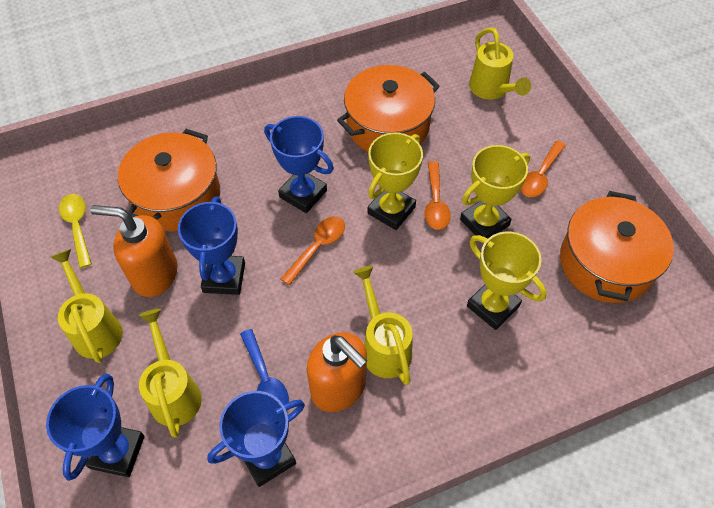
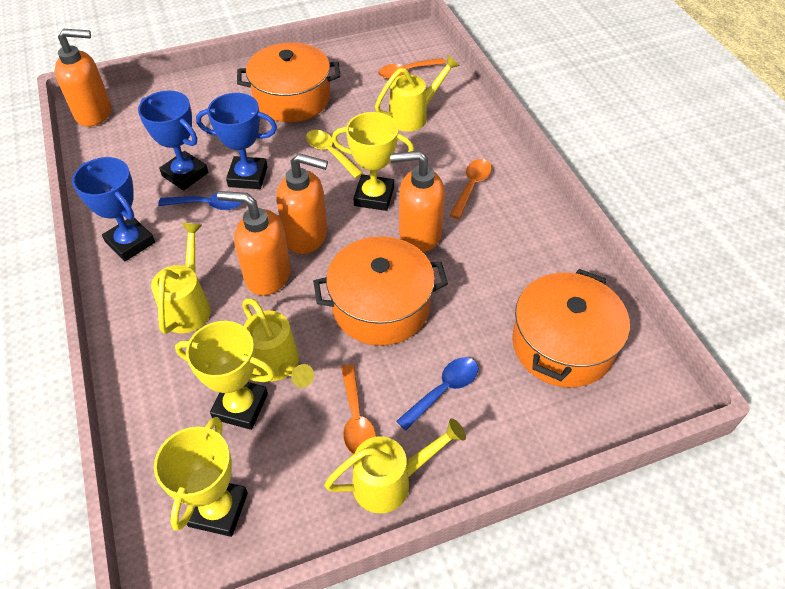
blue spoon: 1 -> 2
blue trophy: 4 -> 3
orange soap dispenser: 2 -> 4

